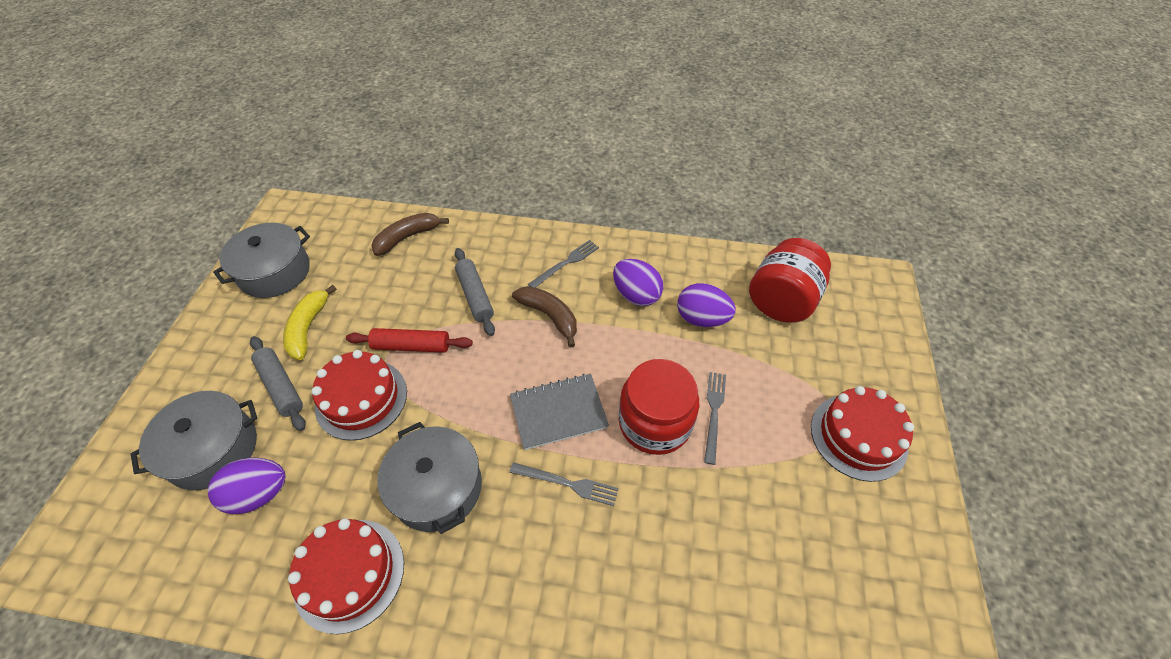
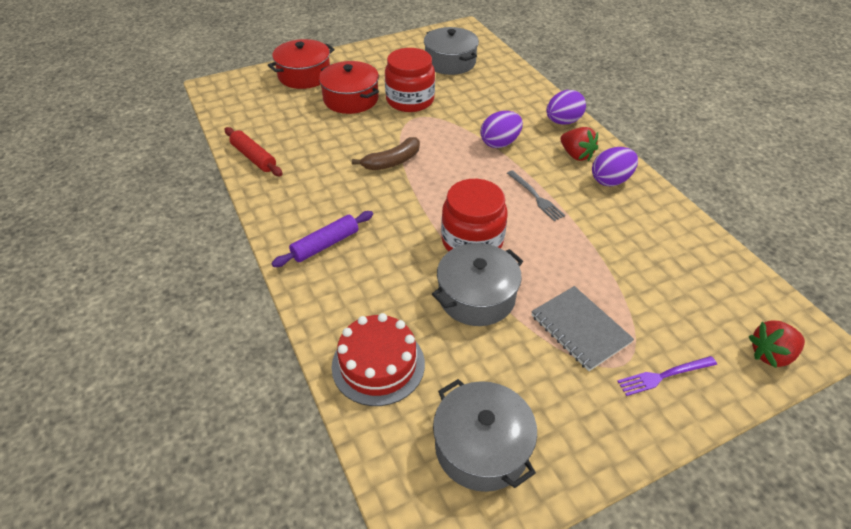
brown banana: 2 -> 1
grey fork: 3 -> 1
grey rolling pin: 2 -> 0
purple fork: 0 -> 1
purple rolling pin: 0 -> 1
red cake: 3 -> 1
red pot: 0 -> 2
red strawberry: 0 -> 2
yellow banana: 1 -> 0

